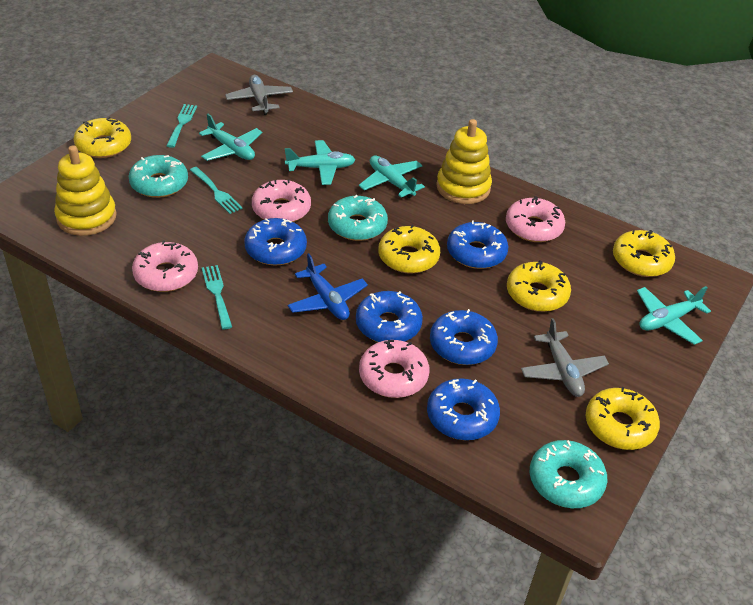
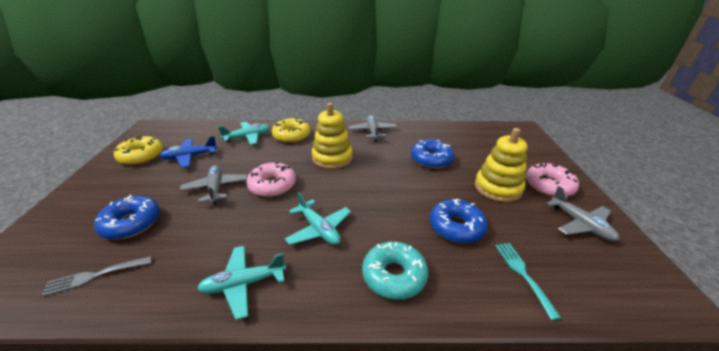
blue donut: 5 -> 3
grey fork: 0 -> 1
grey plane: 2 -> 3
pink donut: 4 -> 2
turquoise donut: 3 -> 1
turquoise fork: 3 -> 1
turquoise plane: 4 -> 3
yellow donut: 5 -> 2

